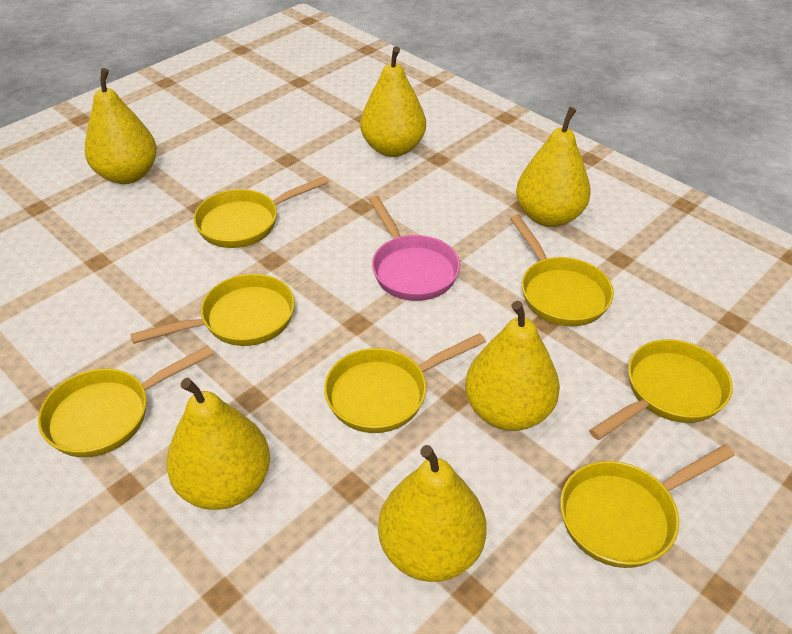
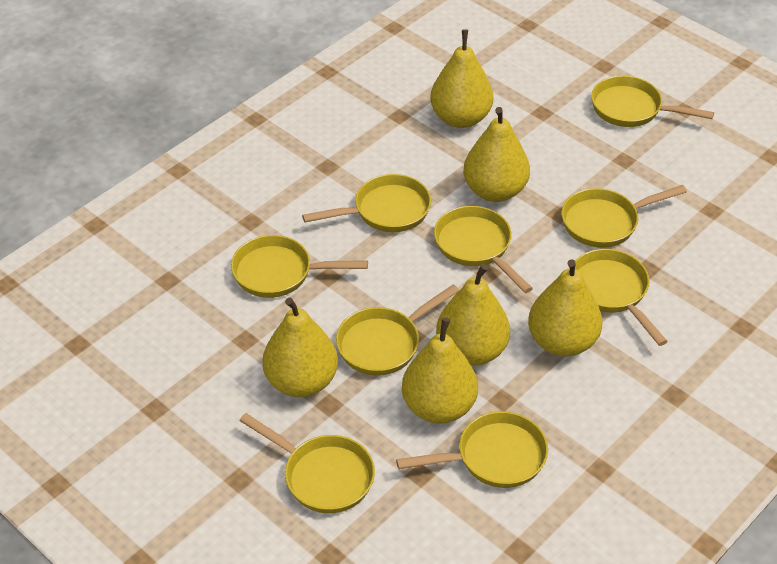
pink pan: 1 -> 0
yellow pan: 7 -> 9

